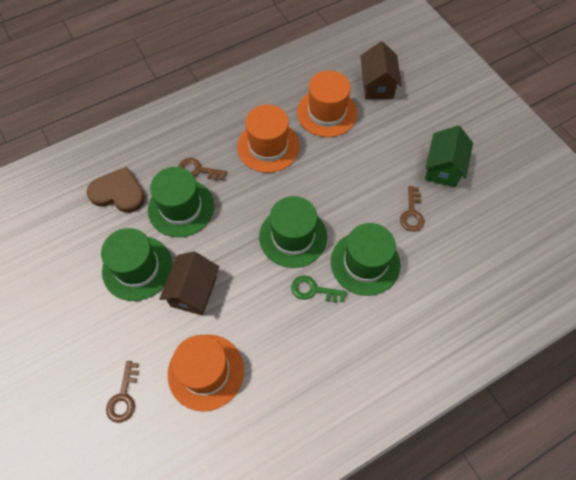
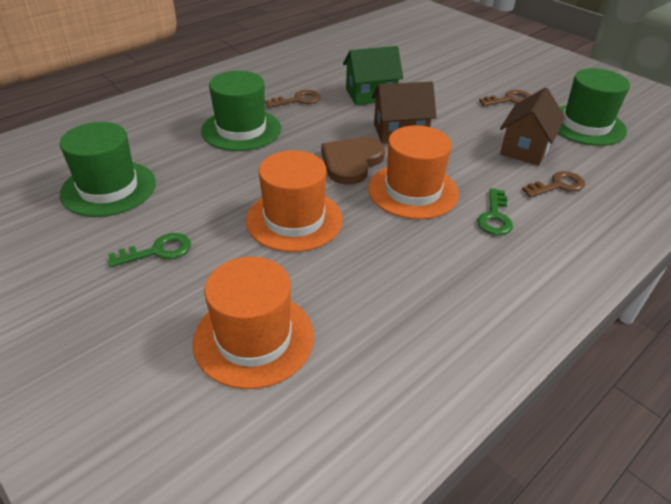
green hat: 4 -> 3
green key: 1 -> 2

